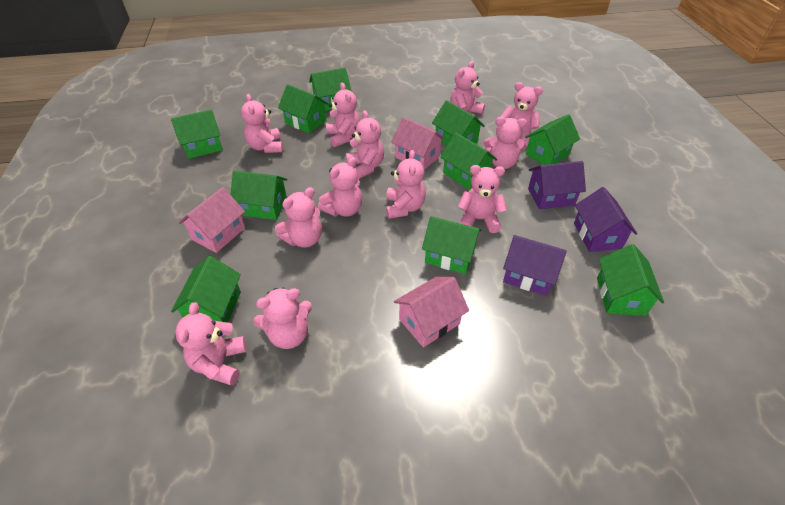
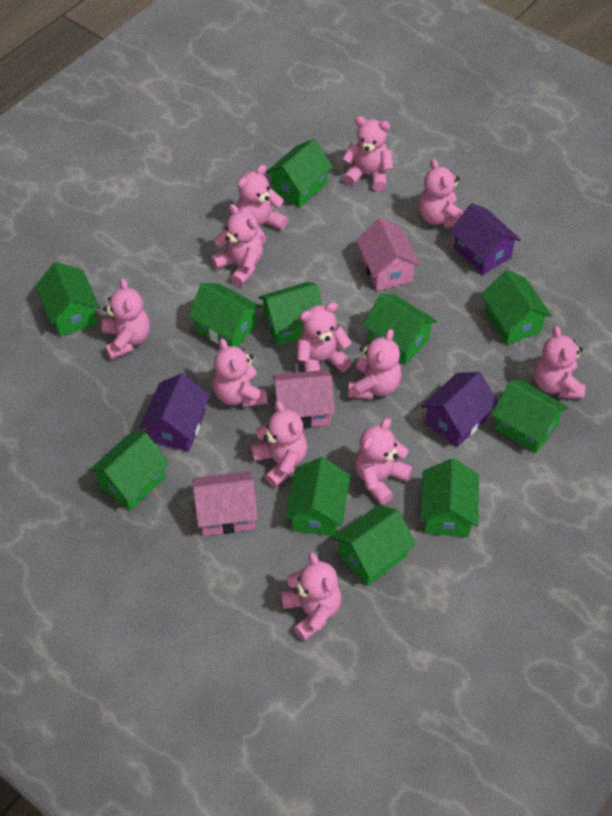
green house: 10 -> 11

